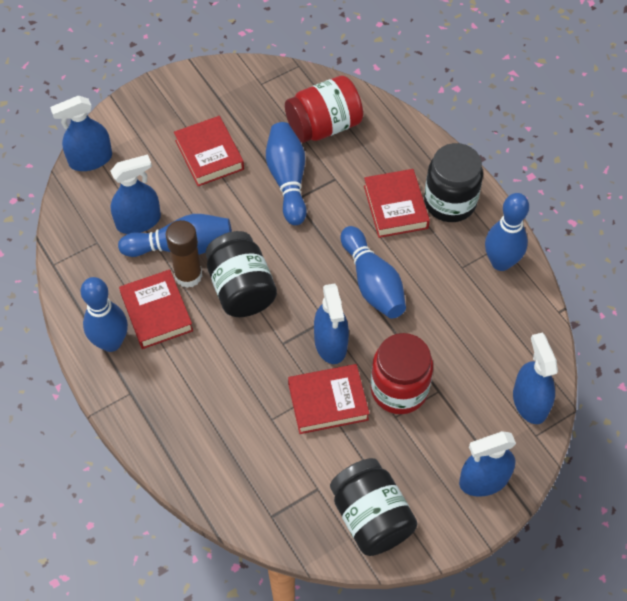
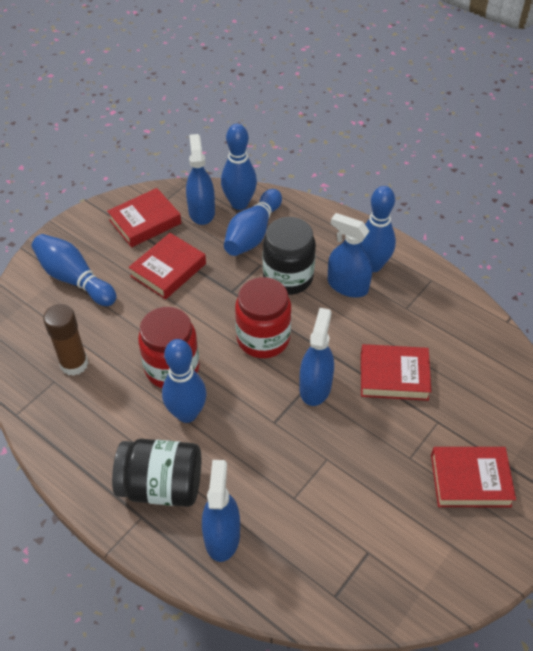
black jar: 3 -> 2
blue spray bottle: 5 -> 4

